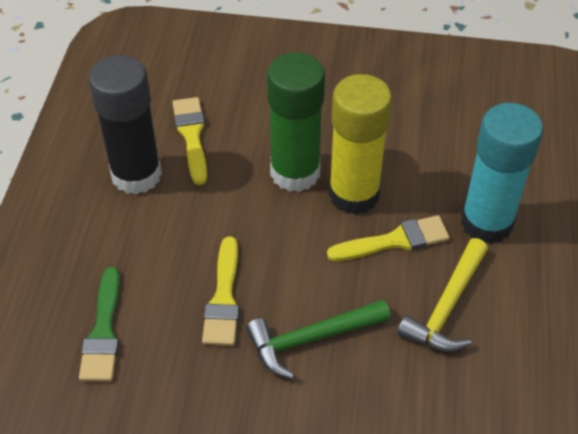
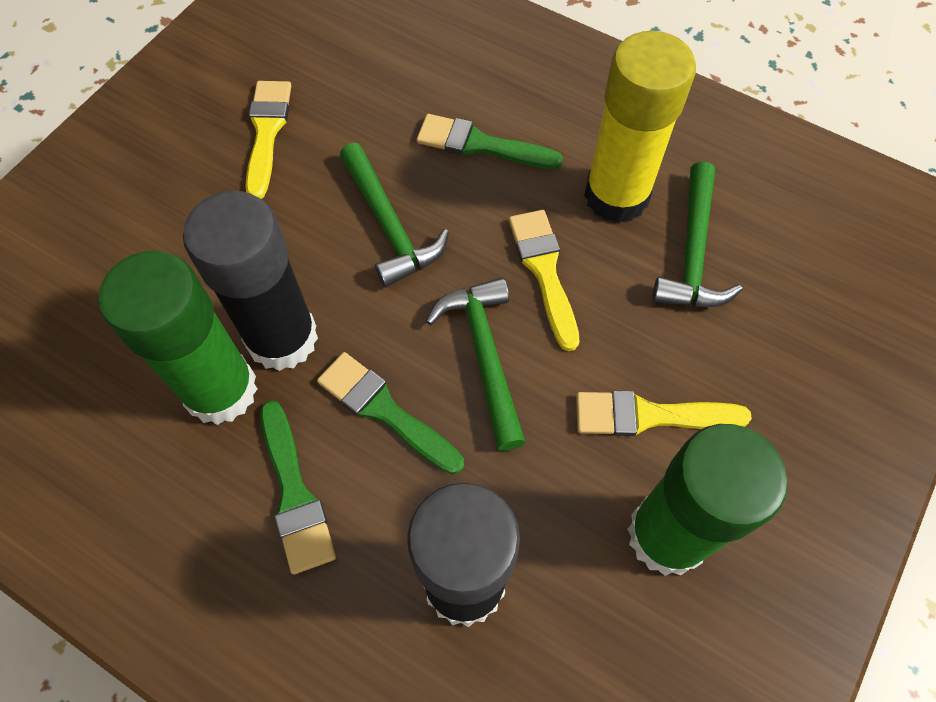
black glue stick: 1 -> 2
green brush: 1 -> 3
green glue stick: 1 -> 2
green hammer: 1 -> 3
turquoise glue stick: 1 -> 0
yellow hammer: 1 -> 0

